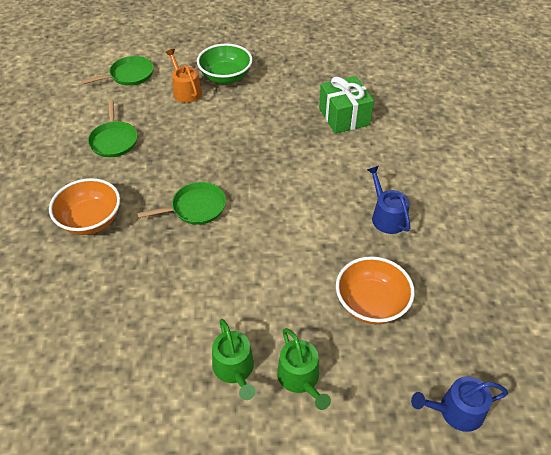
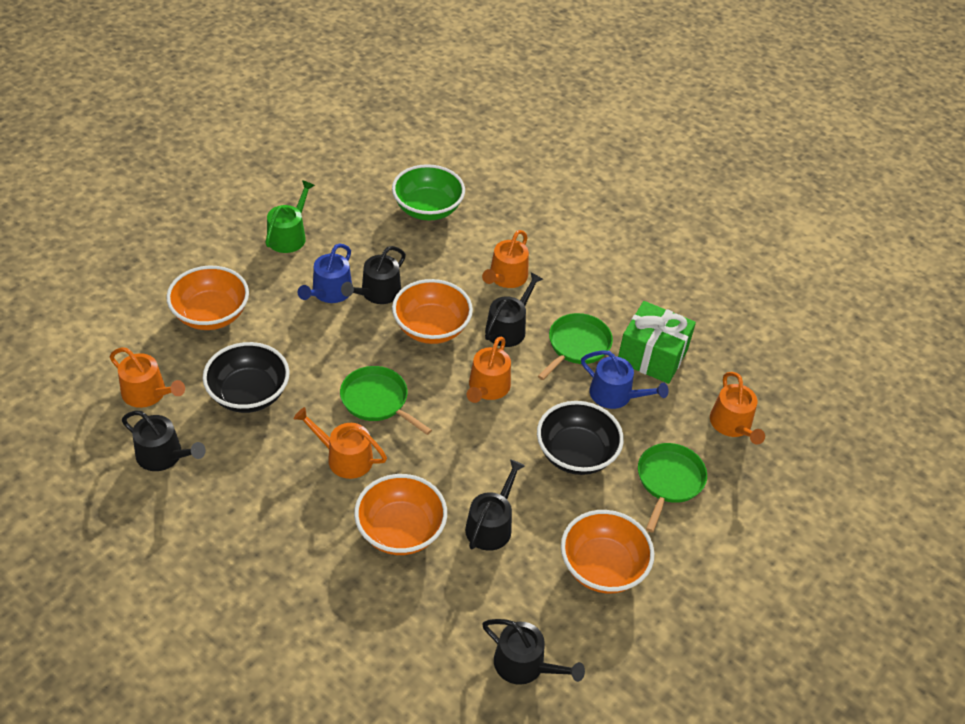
black bowl: 0 -> 2
black watering can: 0 -> 5
green watering can: 2 -> 1
orange bowl: 2 -> 4
orange watering can: 1 -> 5

